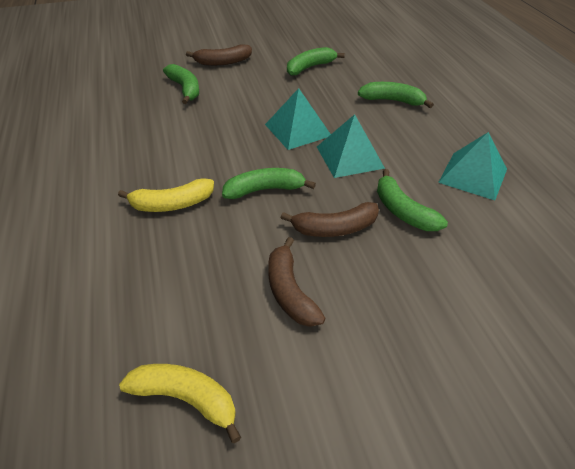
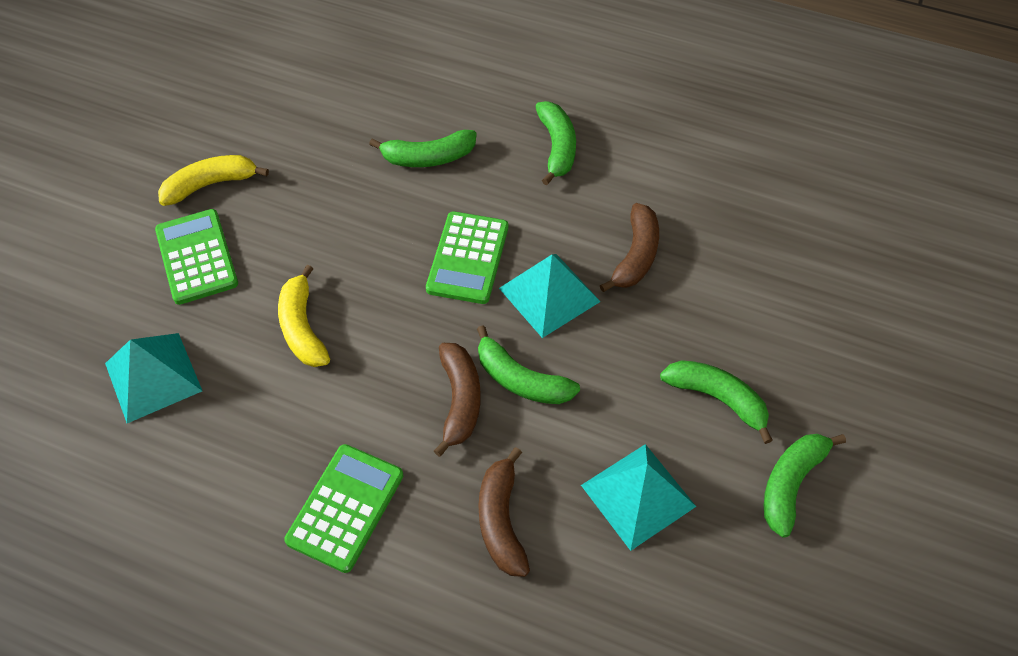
green calculator: 0 -> 3

